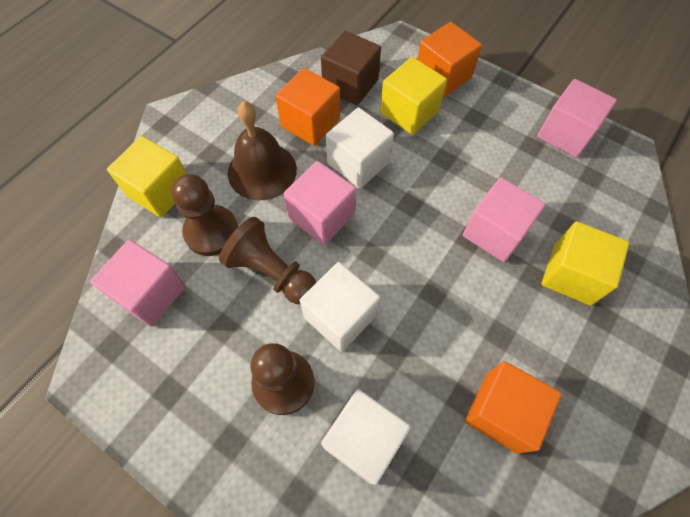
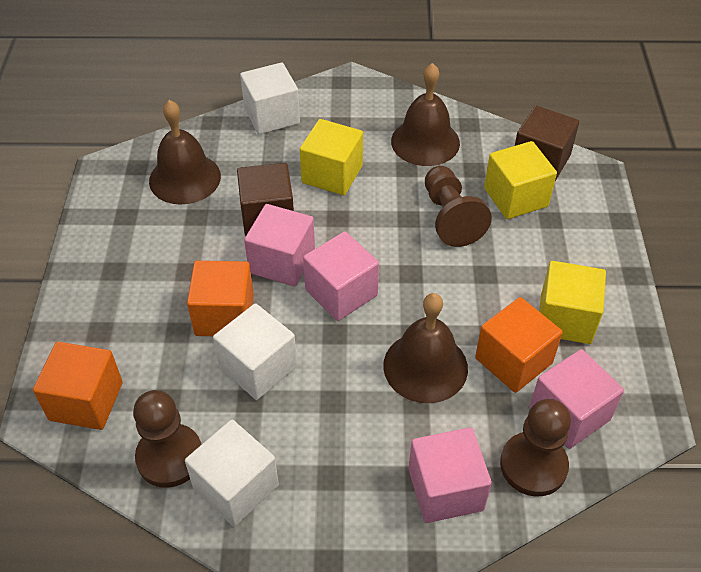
brown bell: 1 -> 3
brown cube: 1 -> 2

